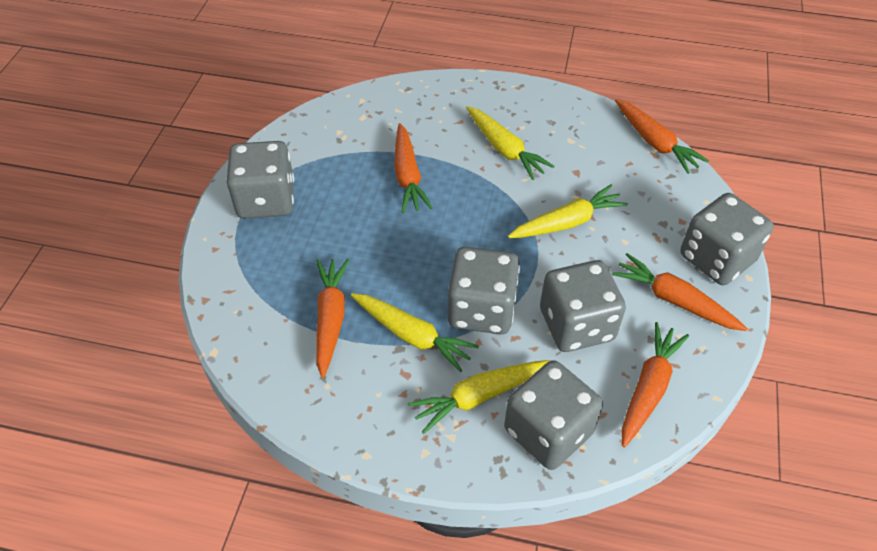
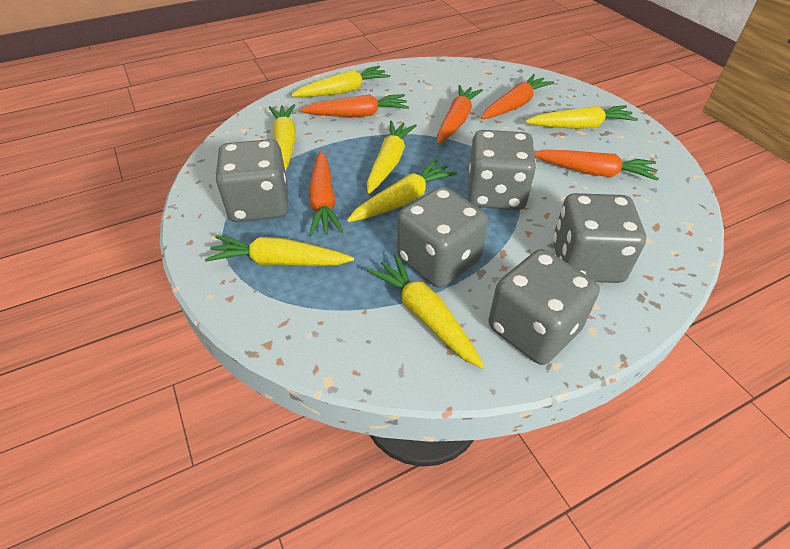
yellow carrot: 4 -> 7

